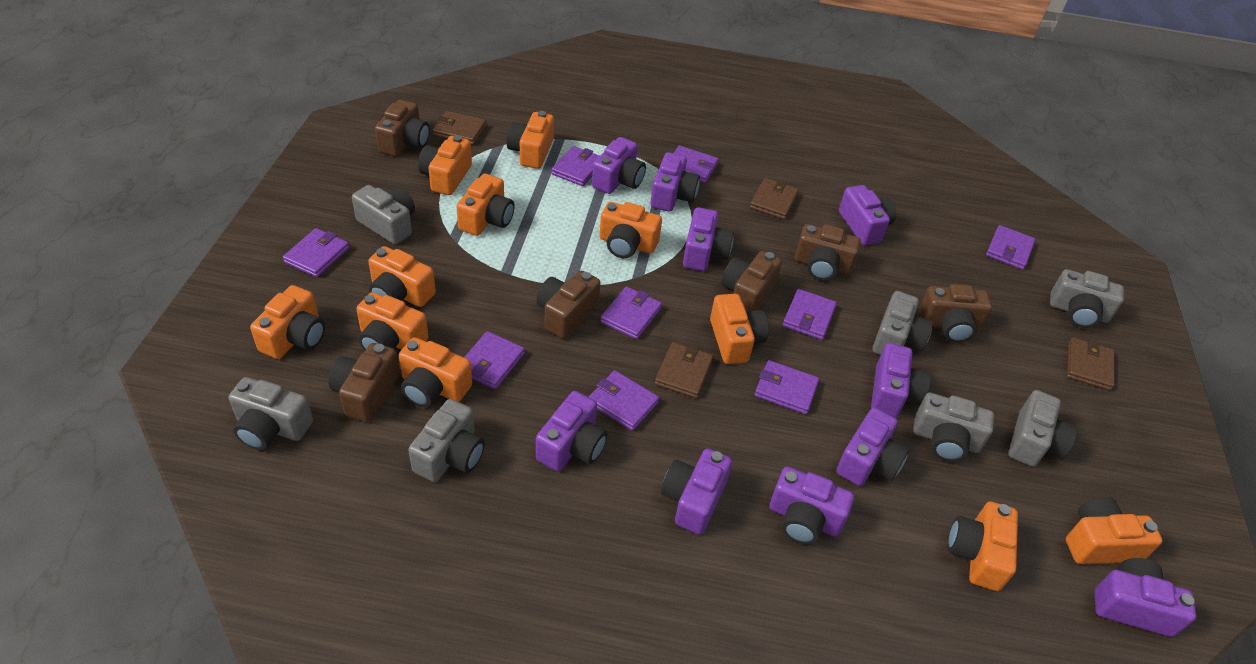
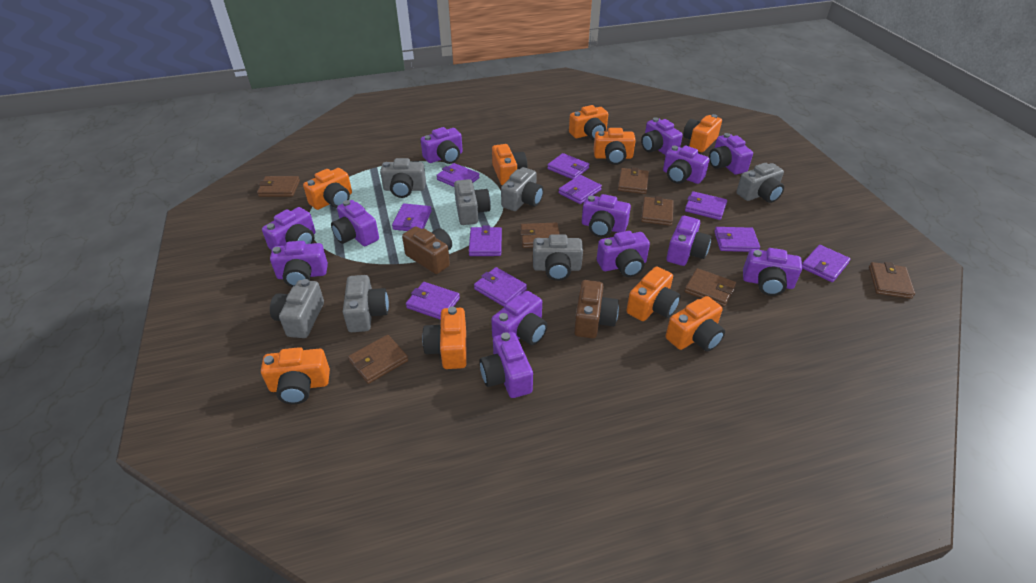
brown camera: 6 -> 2
brown wallet: 4 -> 7
orange camera: 11 -> 9
purple camera: 10 -> 13
purple wallet: 9 -> 10

